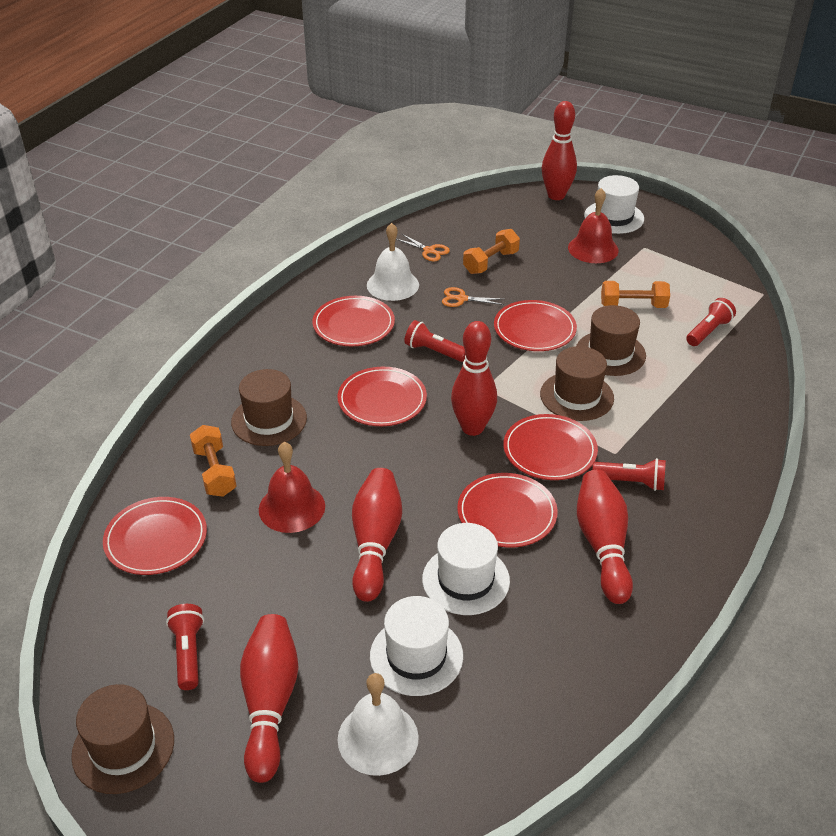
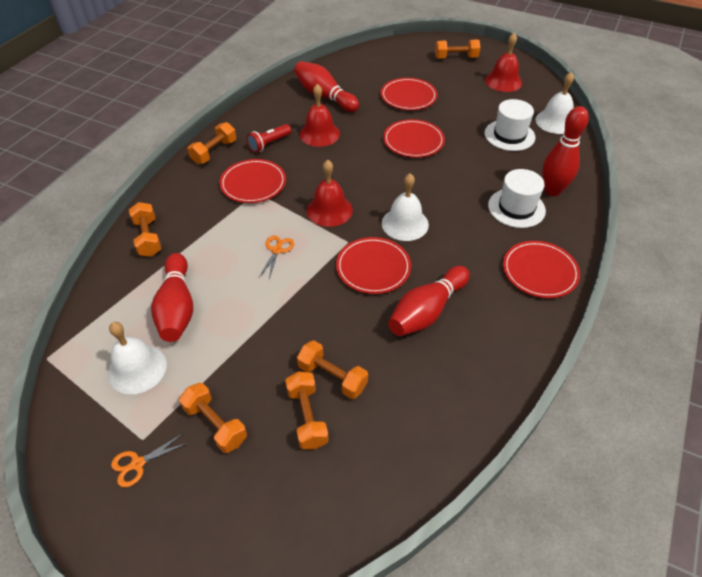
brown hat: 4 -> 0
orange dumbbell: 3 -> 6
red bell: 2 -> 3
red bowling pin: 5 -> 4
red flashlight: 4 -> 1
red plate: 6 -> 5
white bell: 2 -> 3
white hat: 3 -> 2

